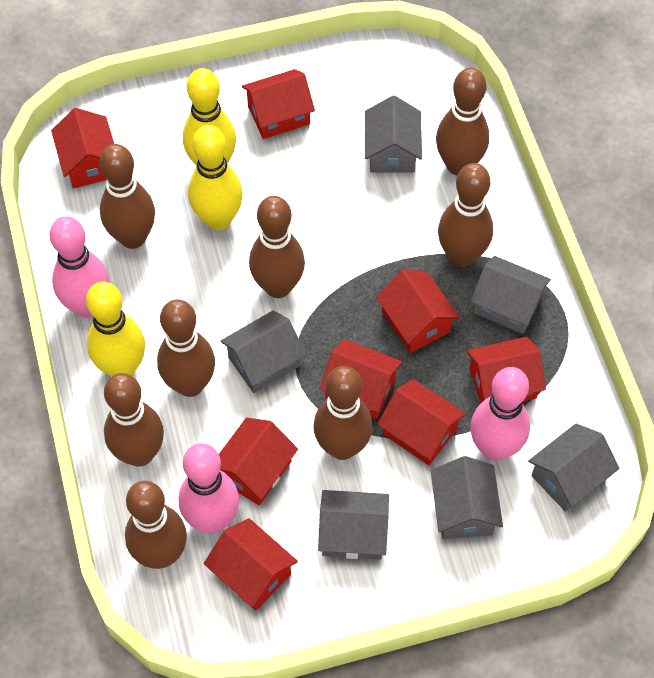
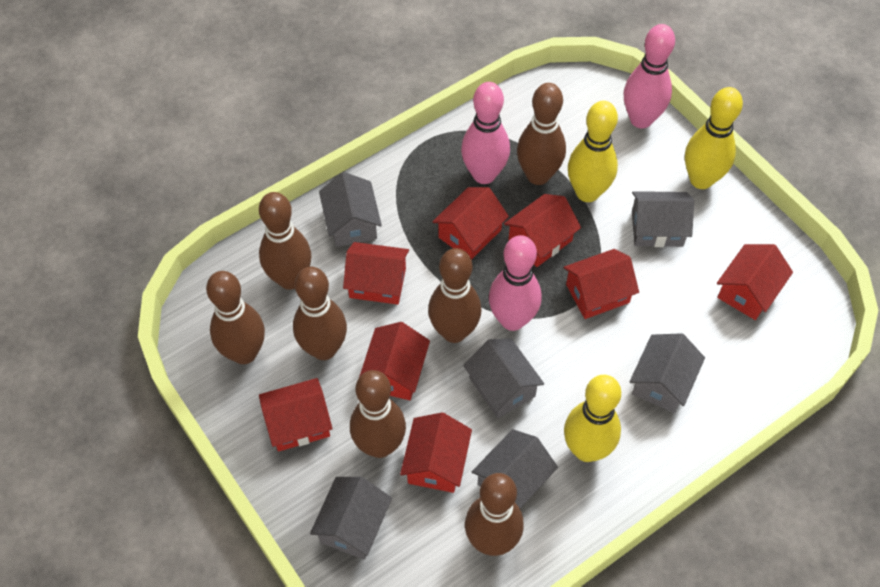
brown bowling pin: 8 -> 7

